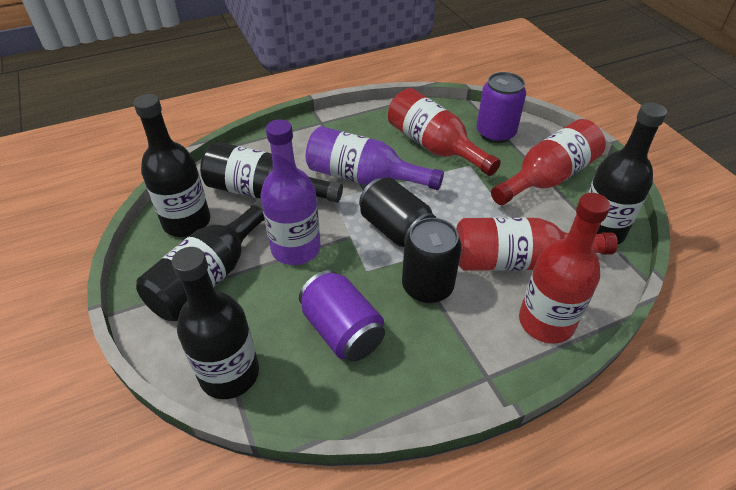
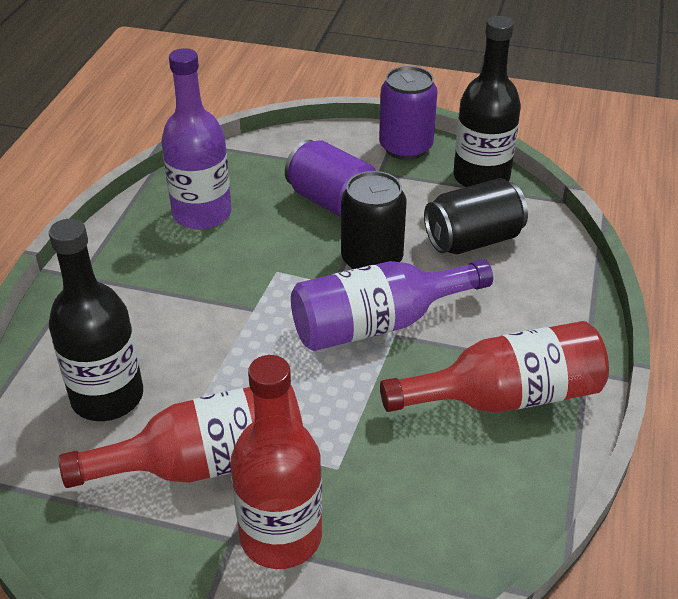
black bottle: 5 -> 2
red bottle: 4 -> 3

